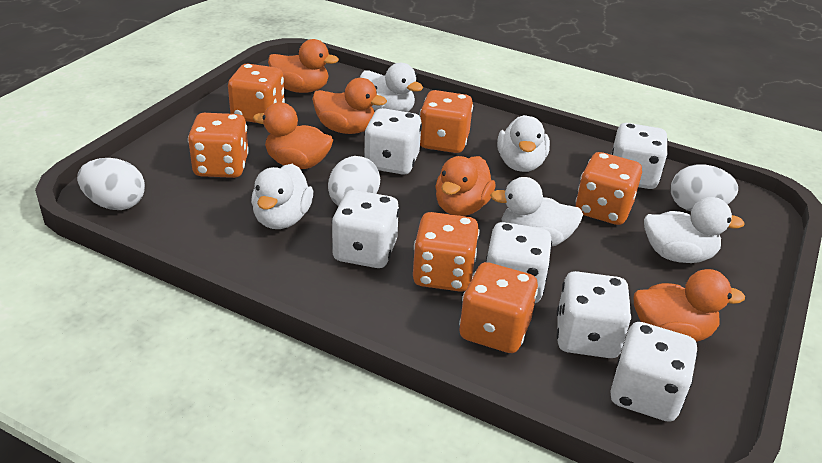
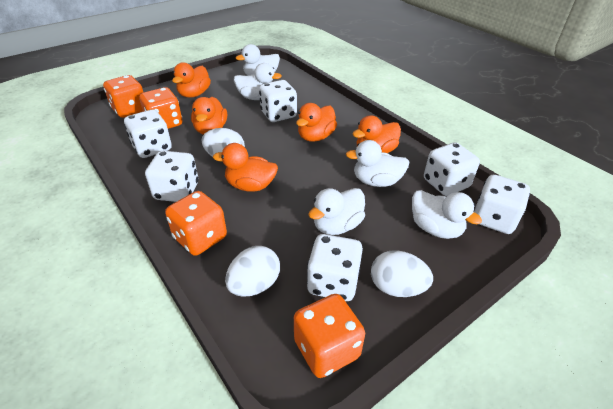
orange dice: 6 -> 4

